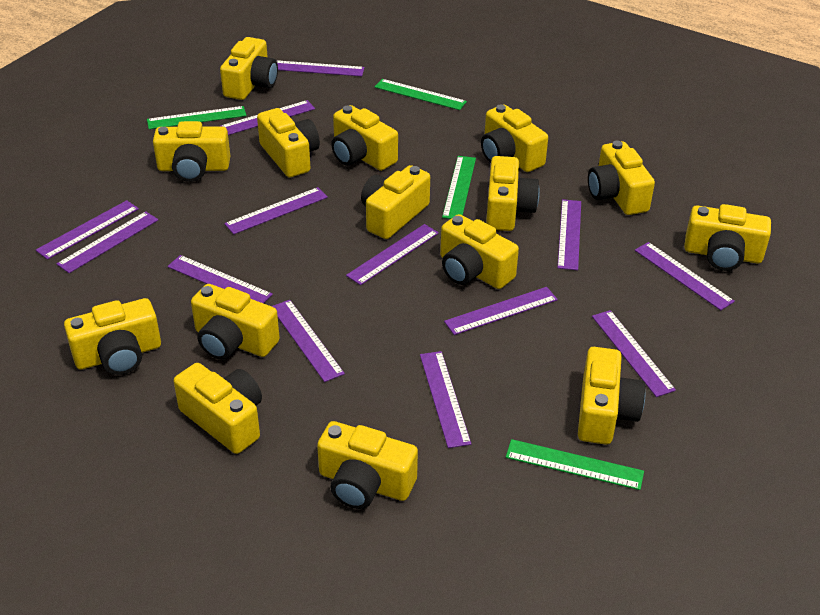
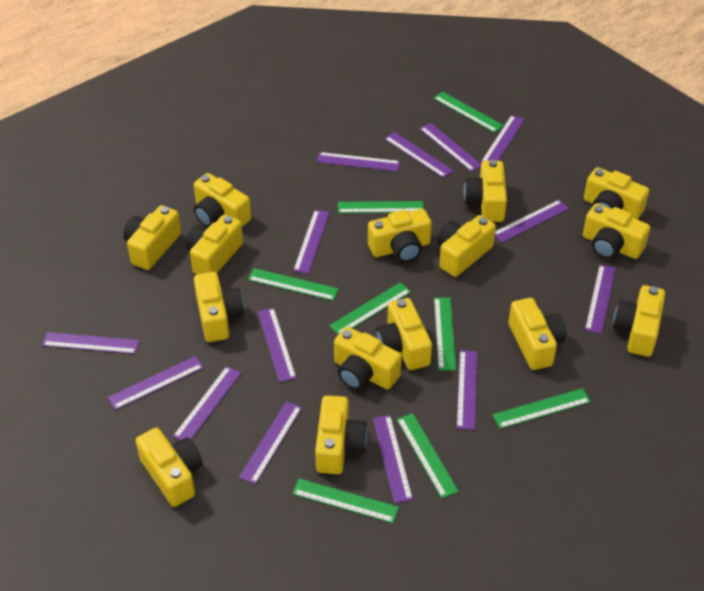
green ruler: 4 -> 8
purple ruler: 13 -> 14

